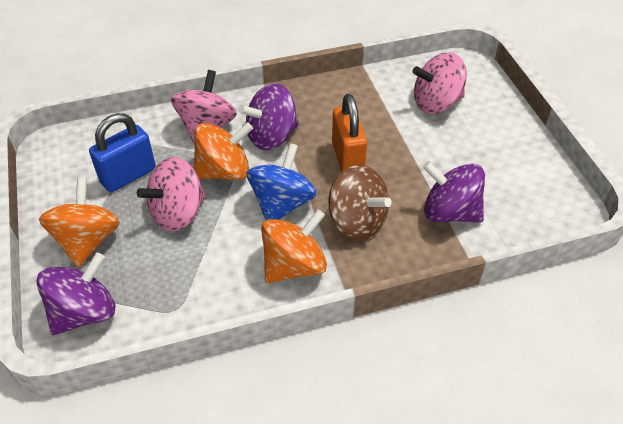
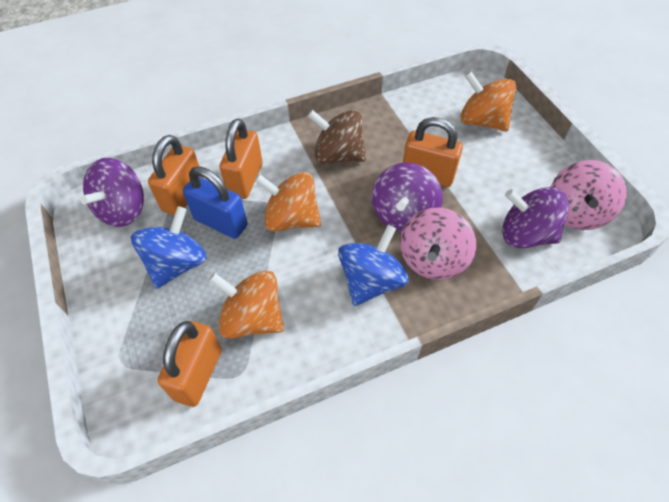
blue spinning top: 1 -> 2
orange padlock: 1 -> 4
pink spinning top: 3 -> 2

